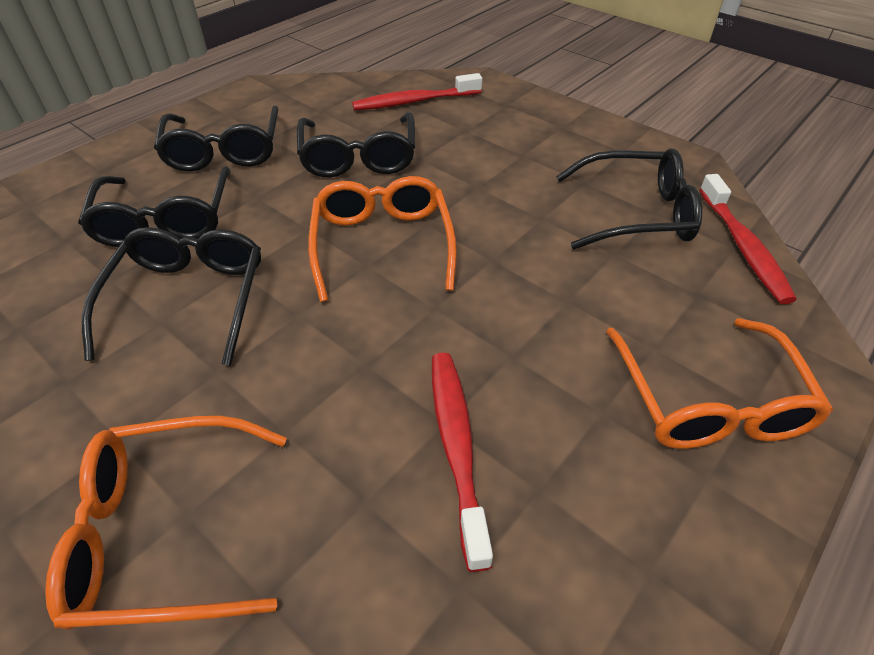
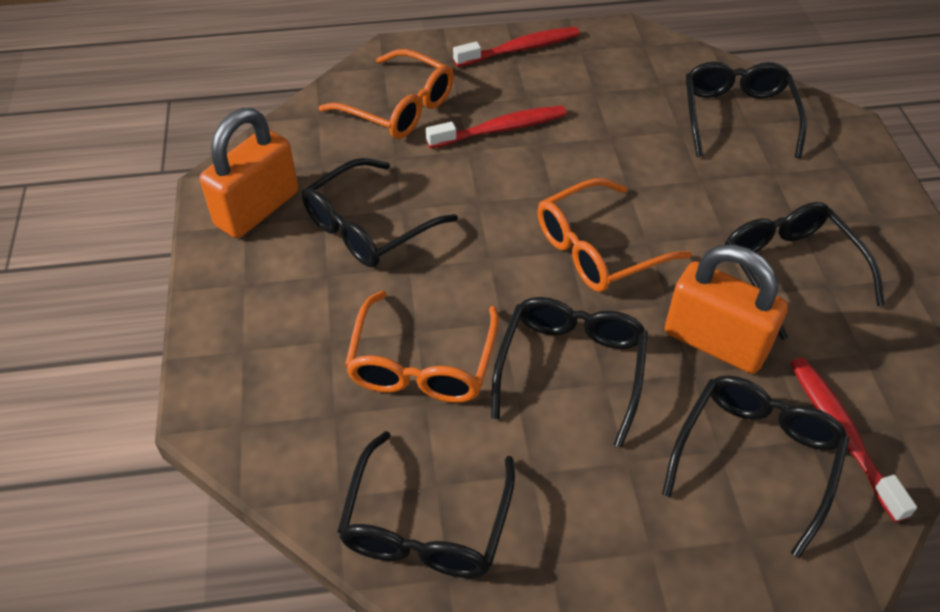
black glasses: 5 -> 6
orange padlock: 0 -> 2

